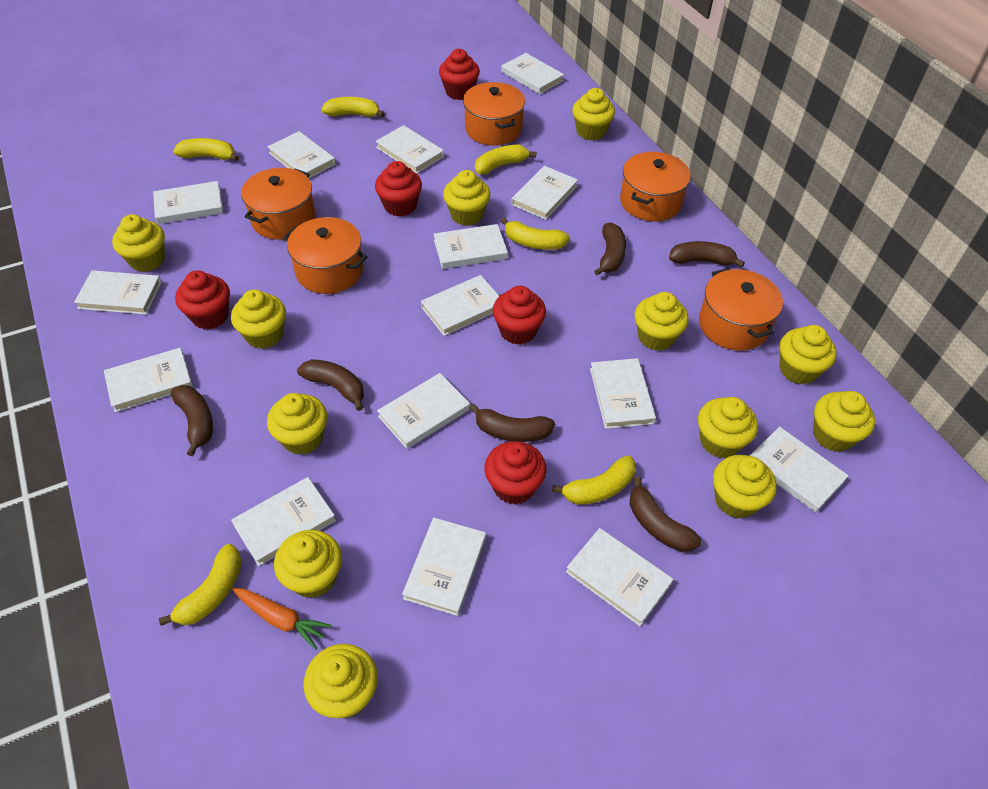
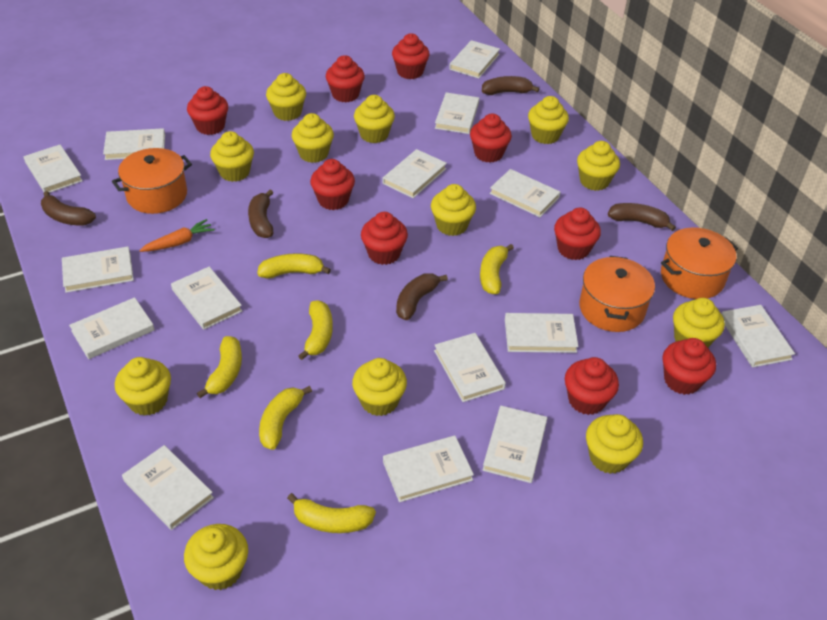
brown banana: 6 -> 5
orange pot: 5 -> 3
red cupcake: 5 -> 9

